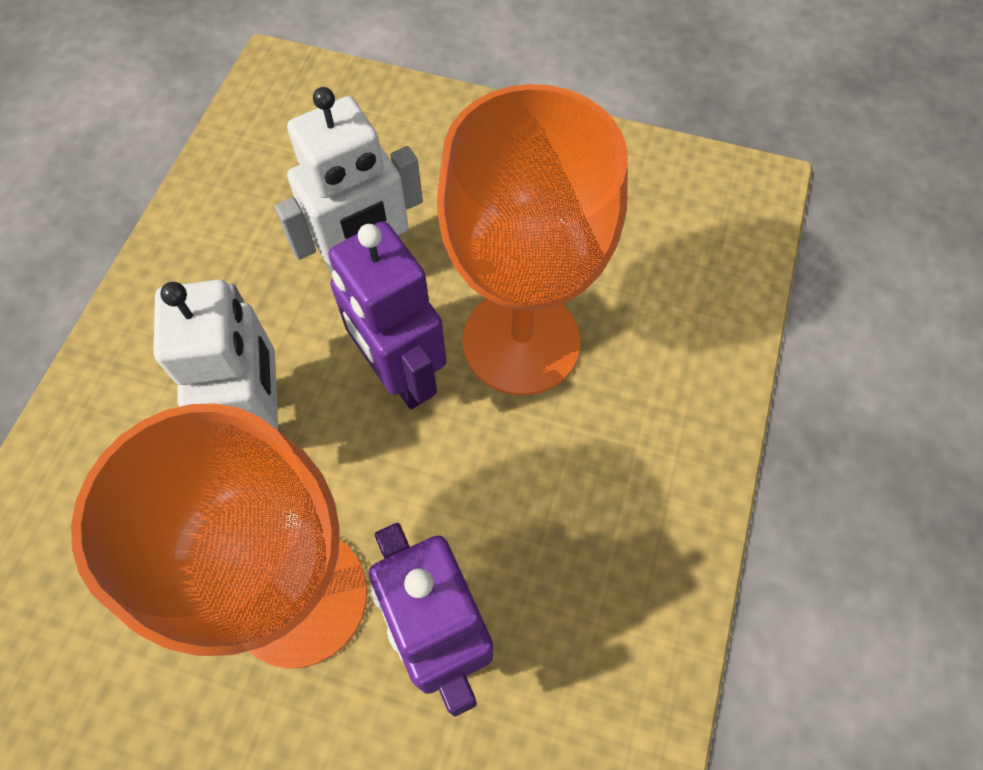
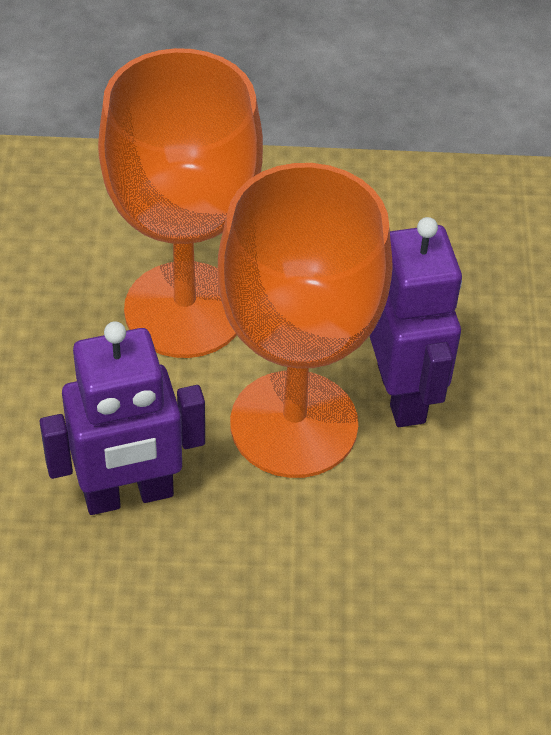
white robot: 2 -> 0

